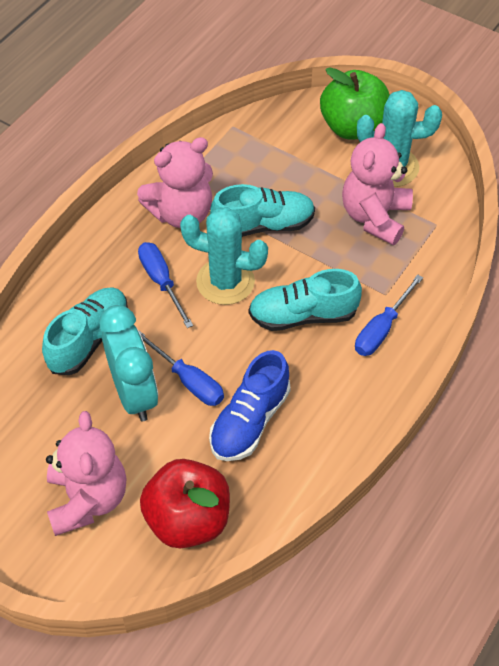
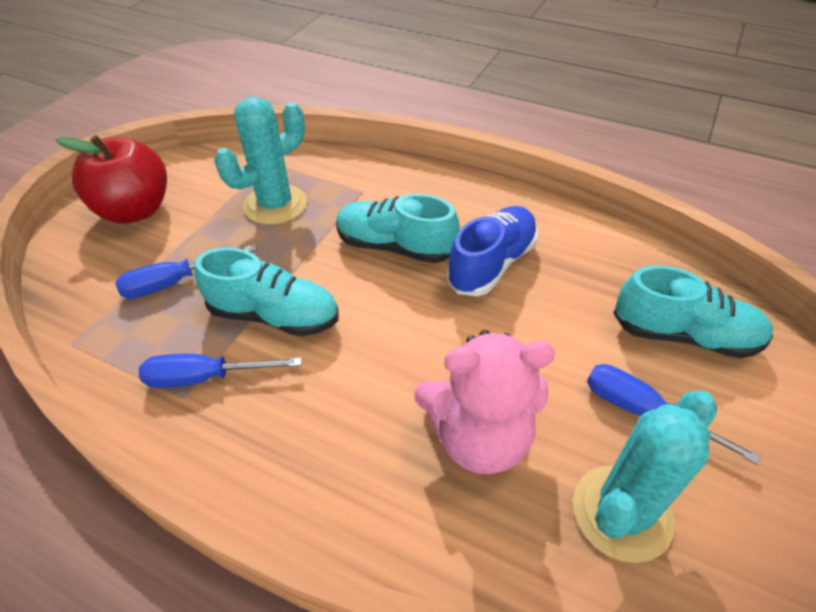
green apple: 1 -> 0
pink teddy bear: 3 -> 1
turquoise clock: 1 -> 0

